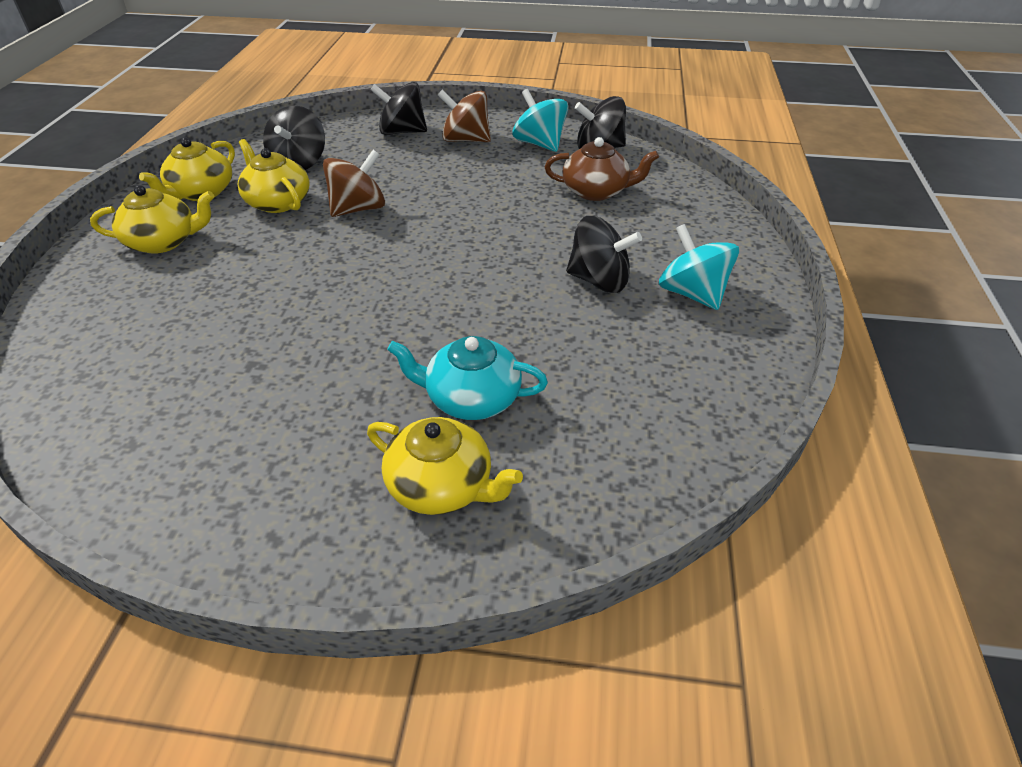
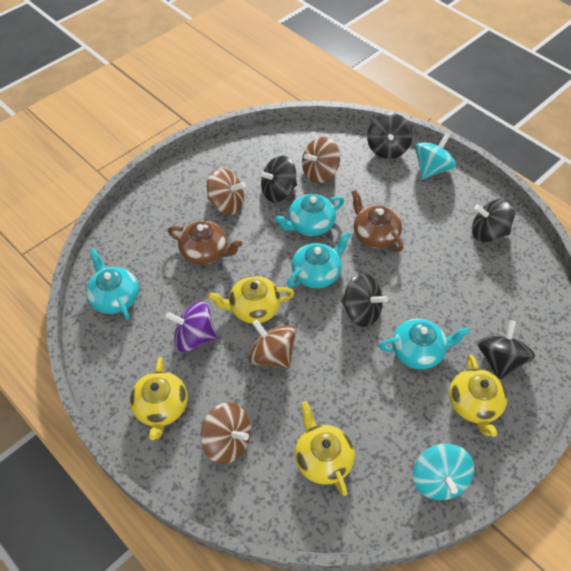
black spinning top: 4 -> 5
brown spinning top: 2 -> 4
brown teapot: 1 -> 2
purple spinning top: 0 -> 1
turquoise teapot: 1 -> 4

